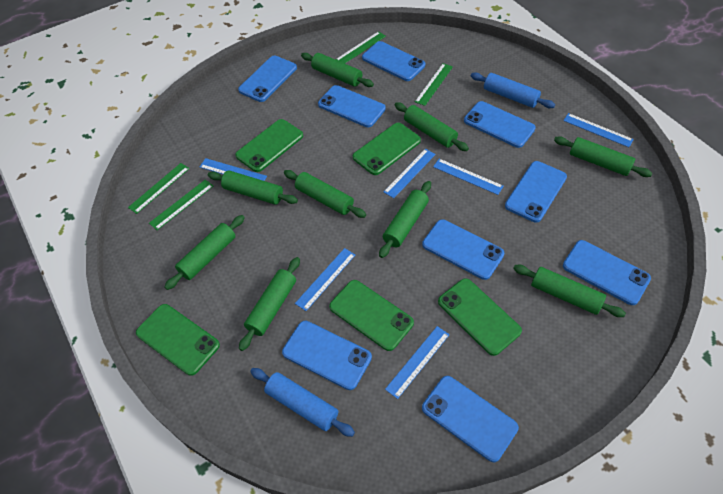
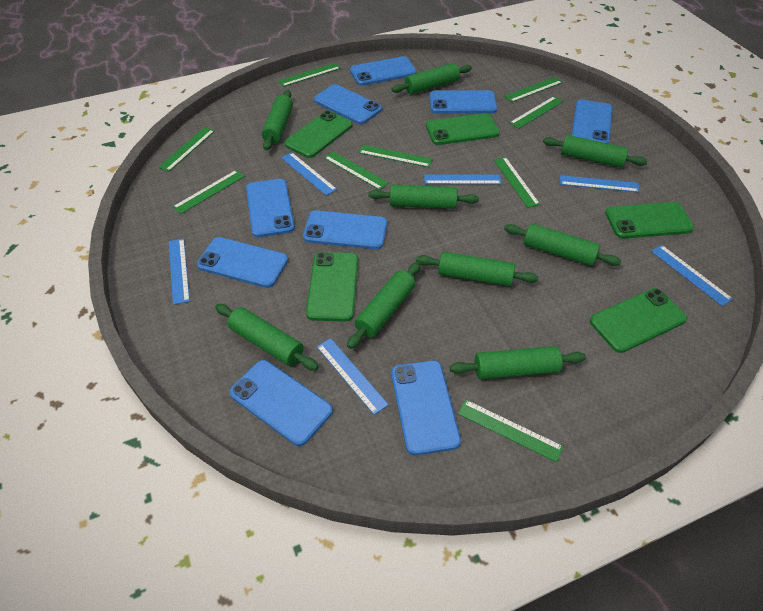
blue rolling pin: 2 -> 0
green ruler: 4 -> 9

